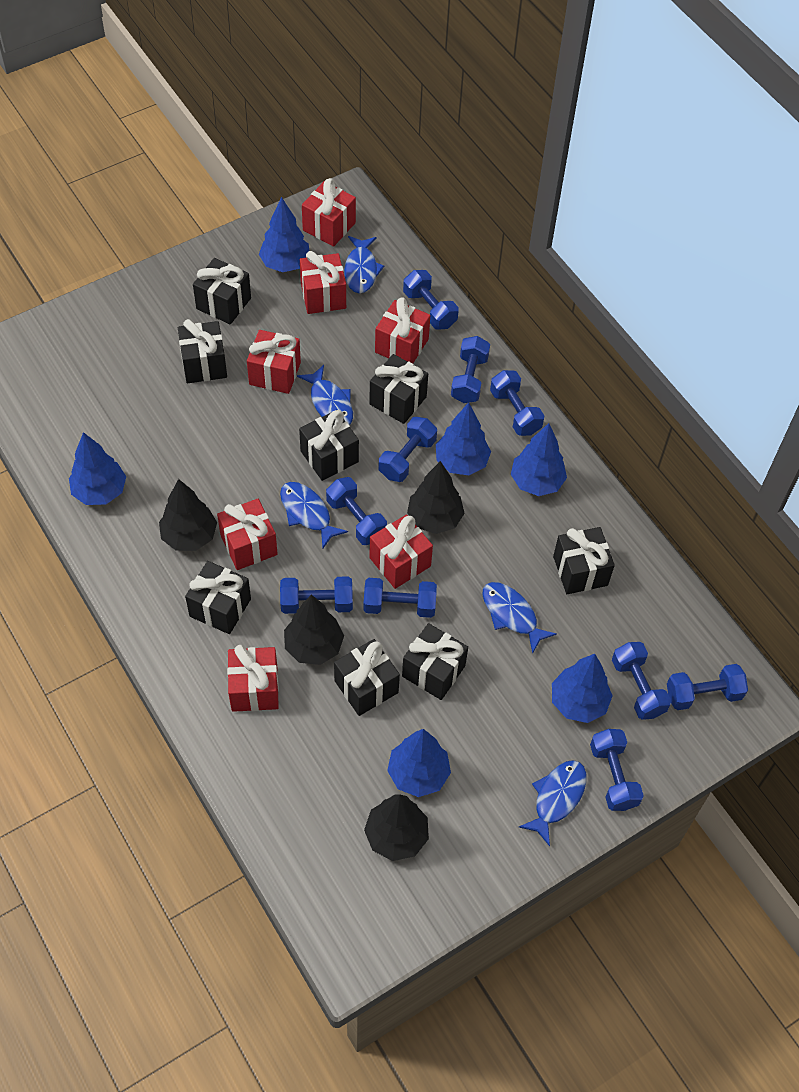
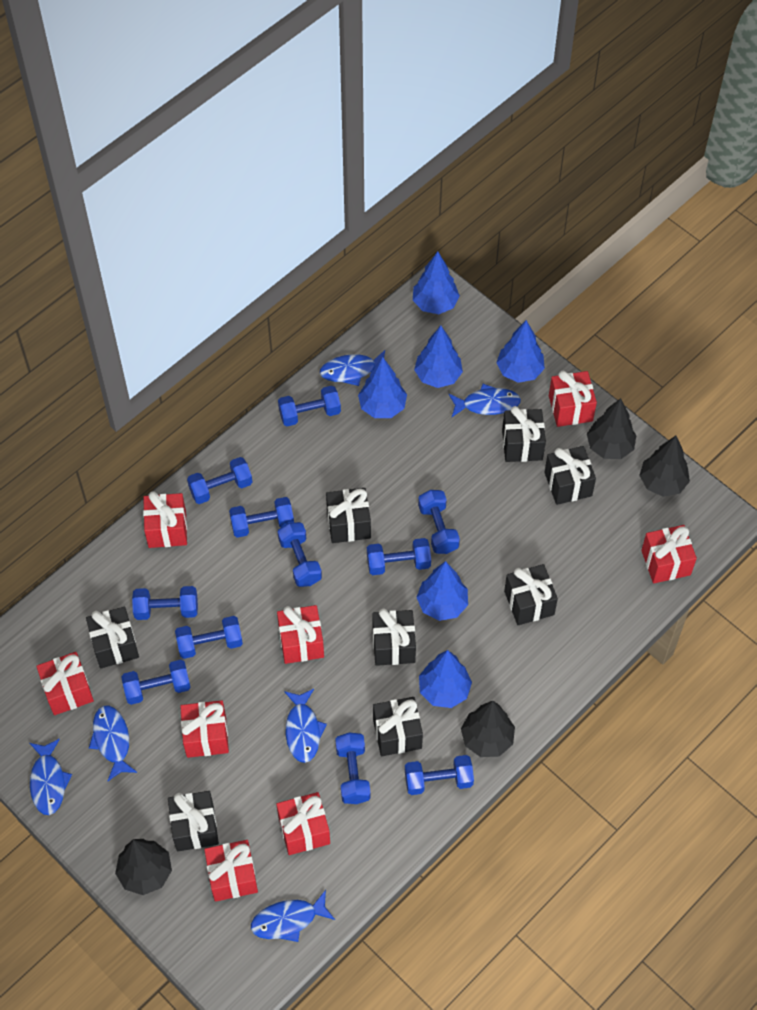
blue dumbbell: 10 -> 11
blue fish: 5 -> 6
red gift: 7 -> 8

